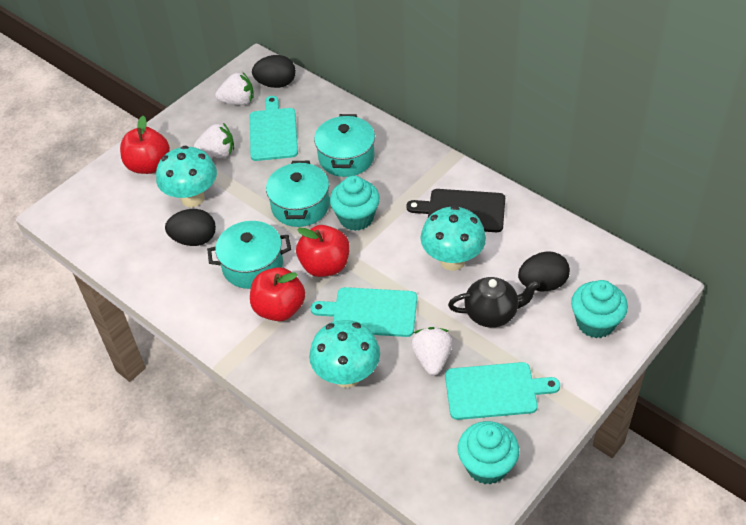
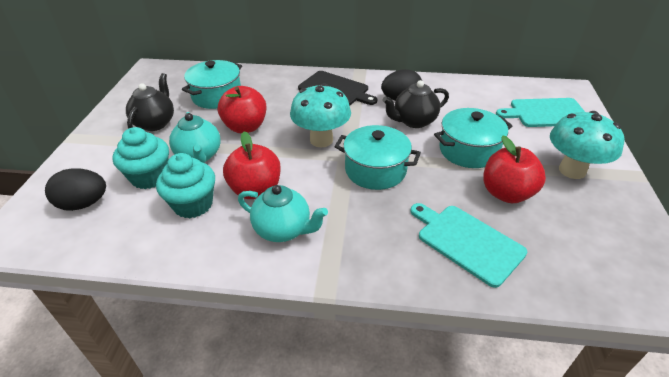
black egg: 3 -> 2
black teapot: 1 -> 2
turquoise cupcake: 3 -> 2
turquoise cutting board: 3 -> 2
turquoise mushroom: 3 -> 2
turquoise teapot: 0 -> 2
white strawberry: 3 -> 0

